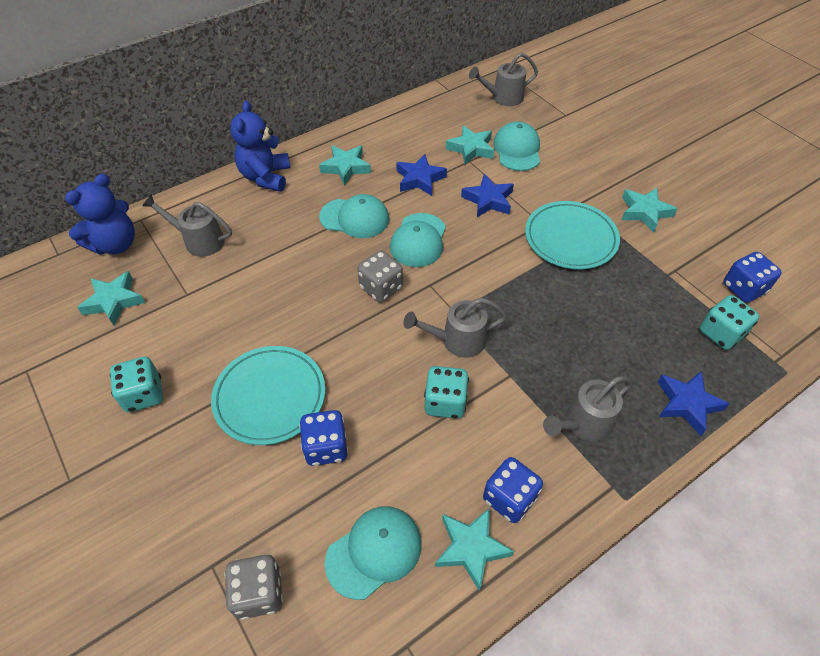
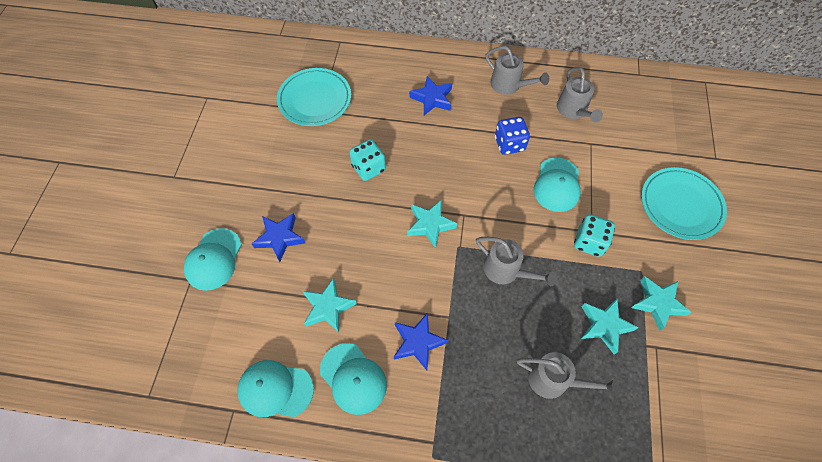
blue dice: 3 -> 1
blue teddy bear: 2 -> 0
grey dice: 2 -> 0
turquoise dice: 3 -> 2
turquoise star: 5 -> 4

